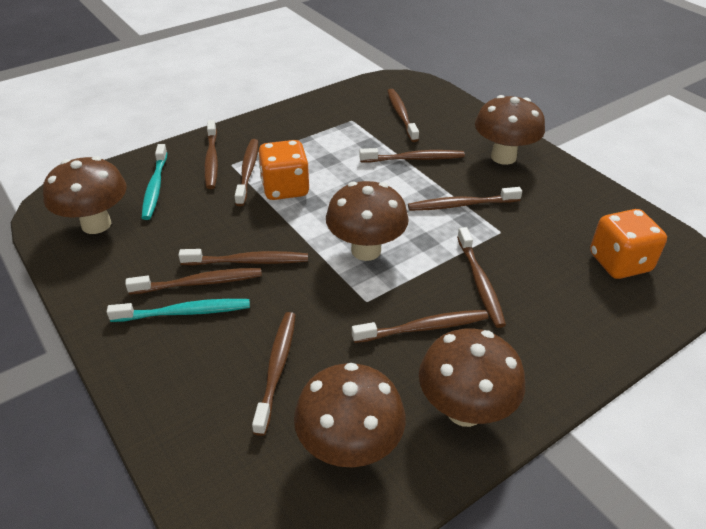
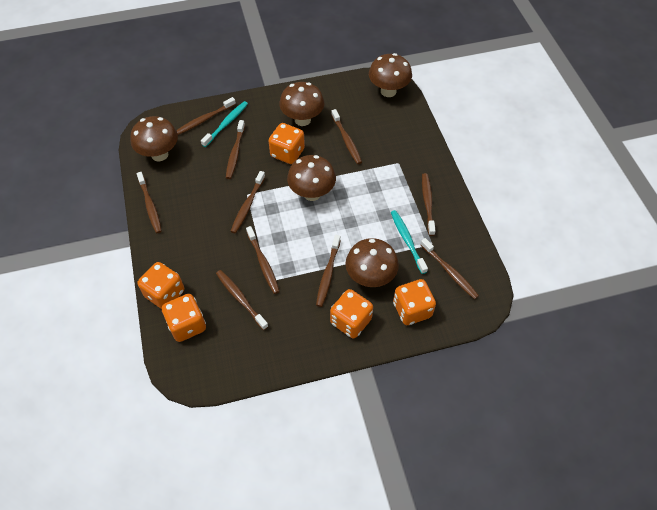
orange dice: 2 -> 5

